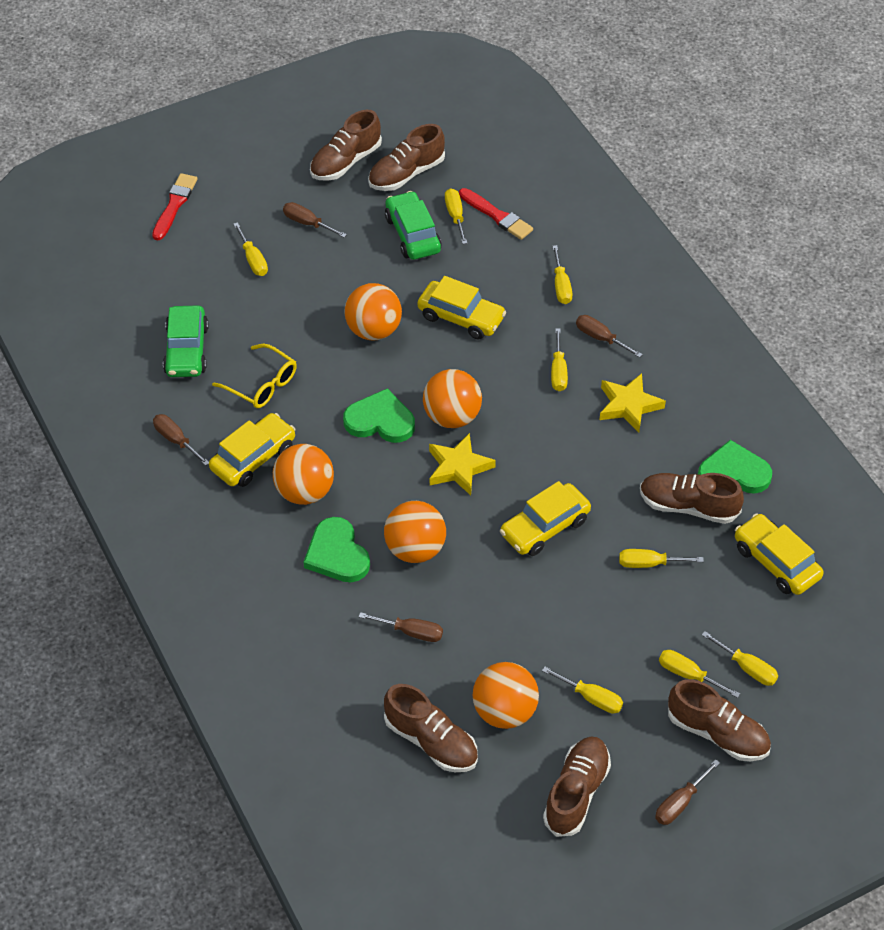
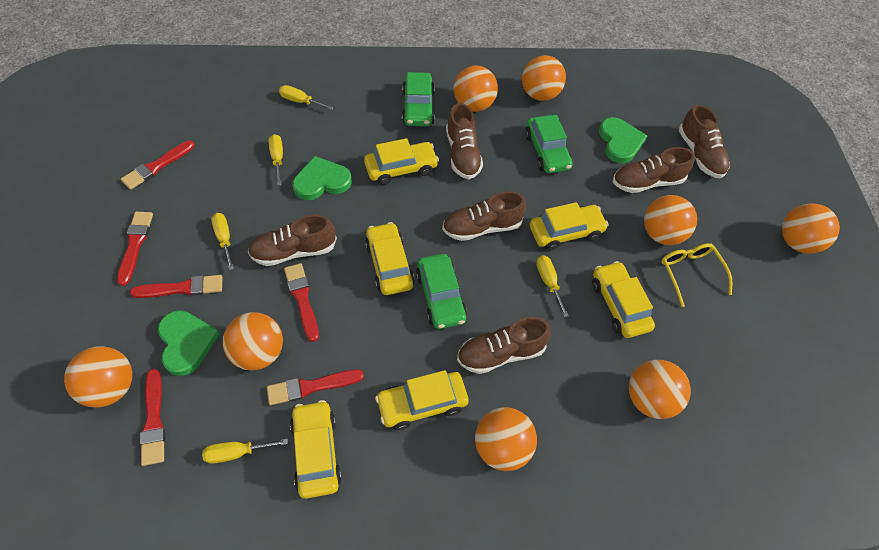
brown screwdriver: 5 -> 0
green car: 2 -> 3
orange ball: 5 -> 8
red brush: 2 -> 6
yellow car: 4 -> 6
yellow screwdriver: 8 -> 5
yellow star: 2 -> 0

